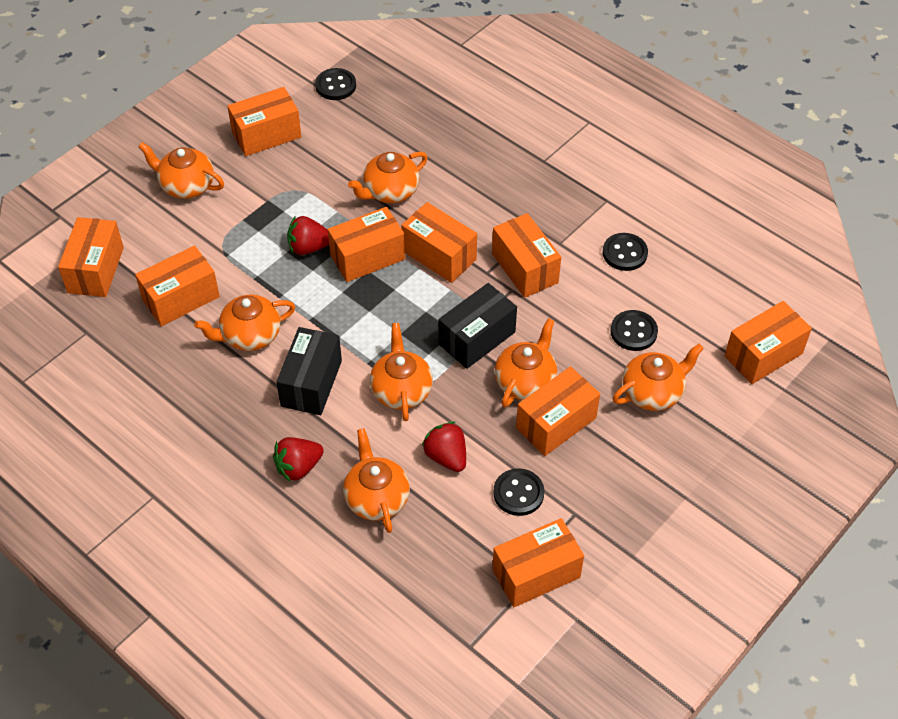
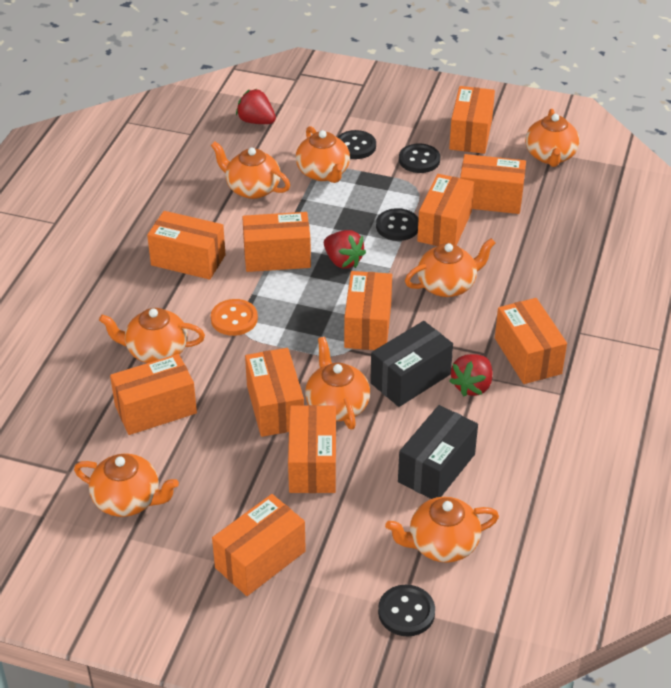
orange box: 9 -> 11
orange button: 0 -> 1
orange teapot: 7 -> 8

